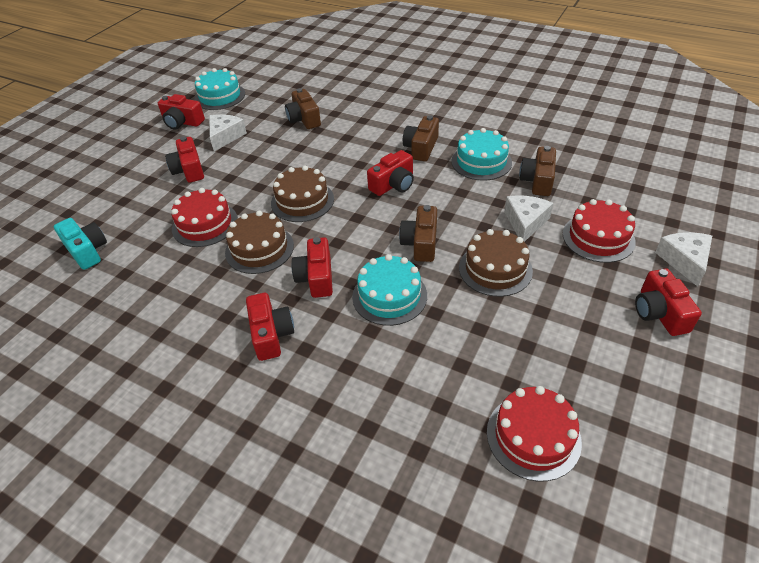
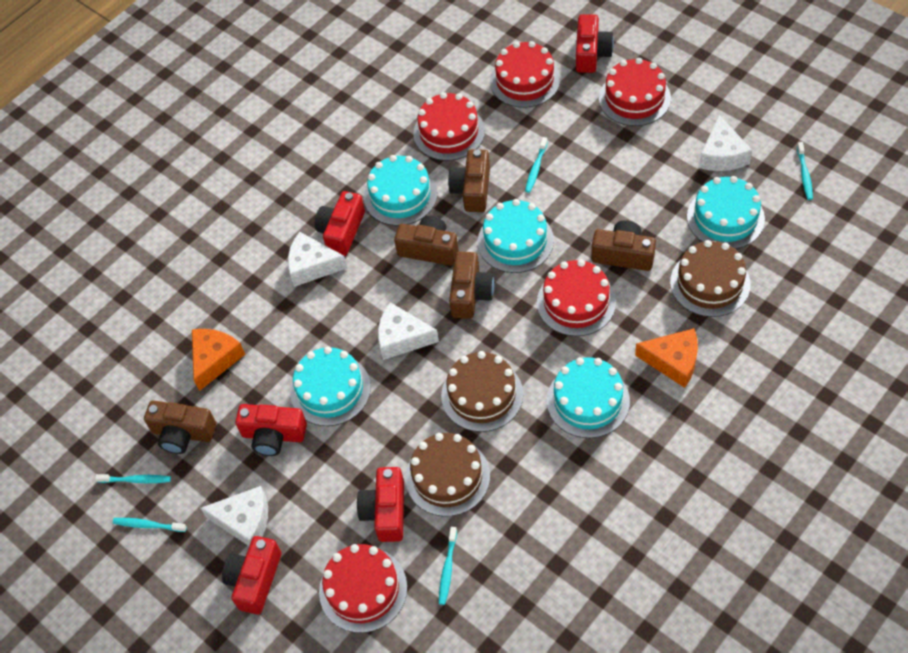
brown camera: 4 -> 5
orange cheese: 0 -> 2
red cake: 3 -> 5
red camera: 6 -> 5
turquoise cake: 3 -> 5
turquoise camera: 1 -> 0
turquoise toothbrush: 0 -> 5
white cheese: 3 -> 4

